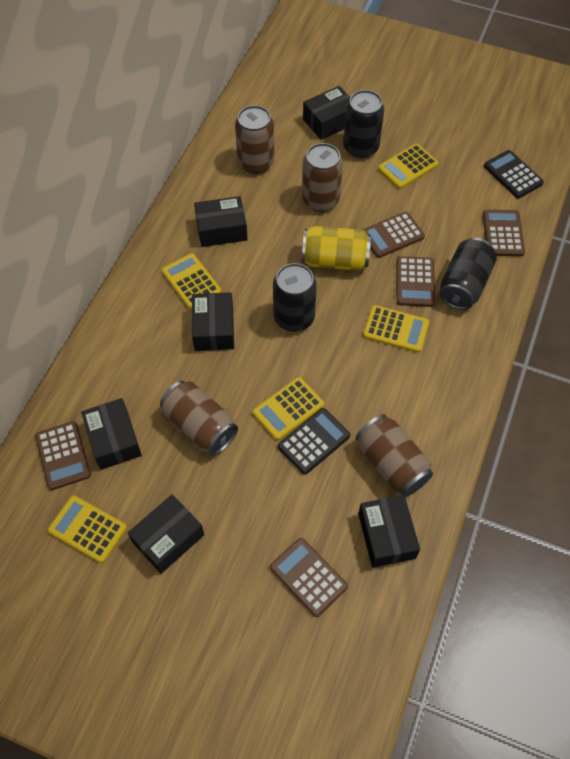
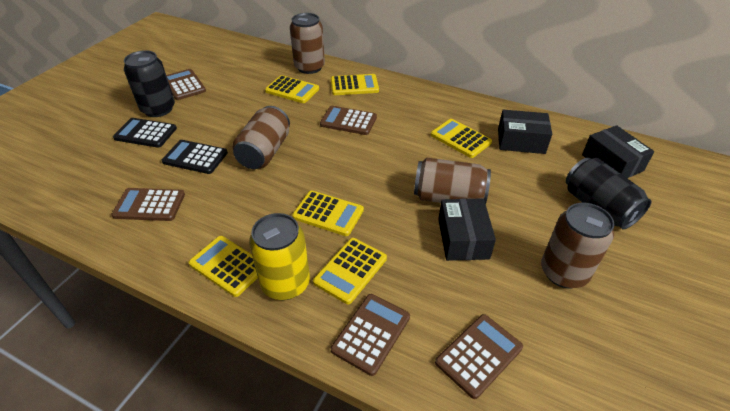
black box: 6 -> 3
black can: 3 -> 2
yellow calculator: 5 -> 6

